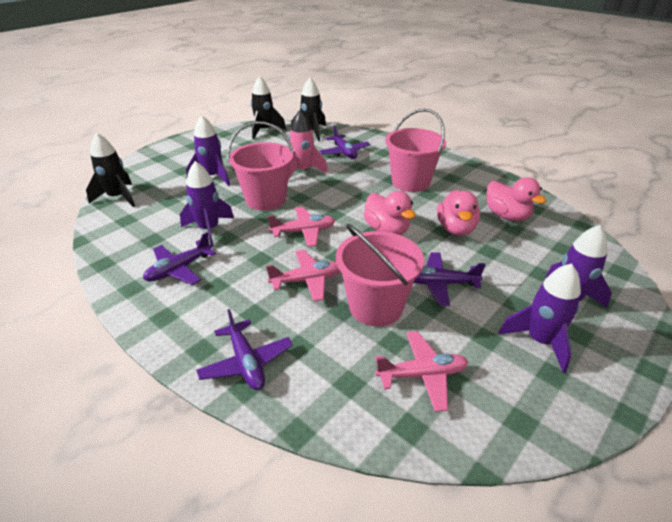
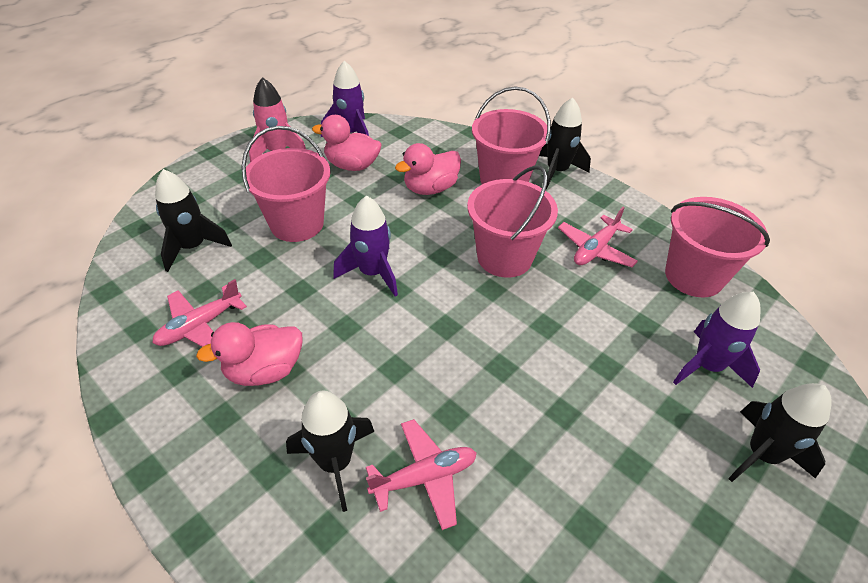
black rocket: 3 -> 4
pink bucket: 3 -> 4
purple plane: 4 -> 0
purple rocket: 4 -> 3

